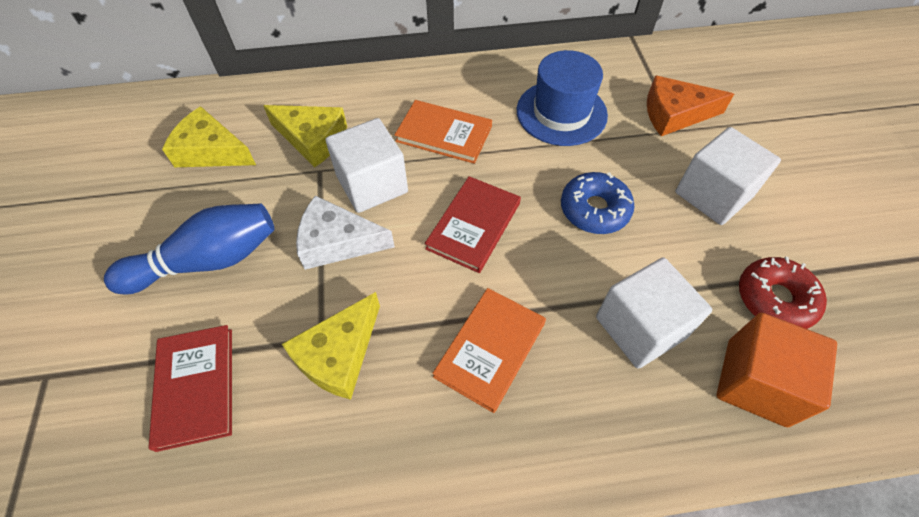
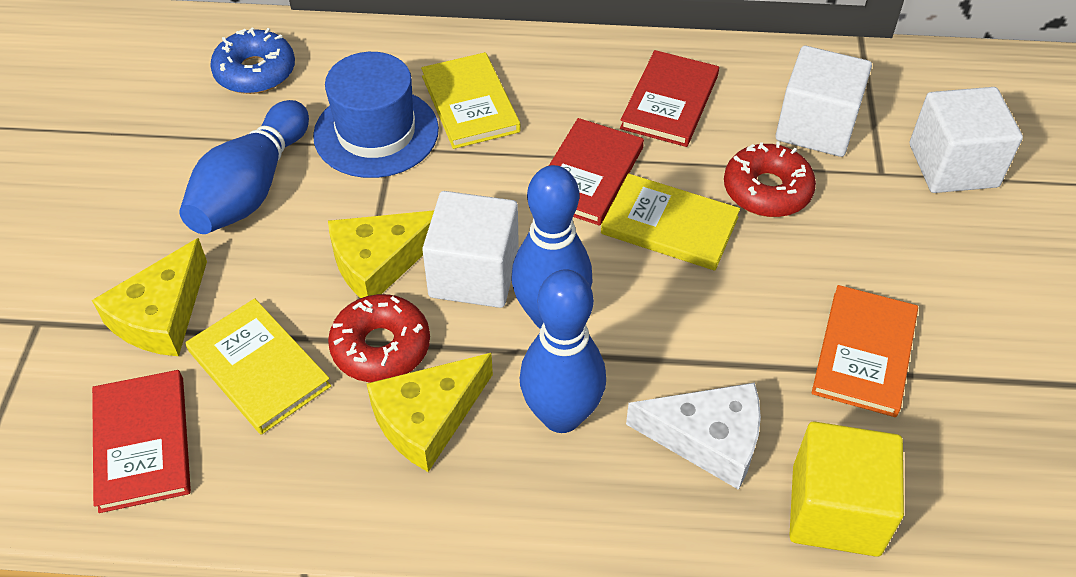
blue bowling pin: 1 -> 3
orange book: 2 -> 1
orange cheese: 1 -> 0
orange cube: 1 -> 0
red book: 2 -> 3
red donut: 1 -> 2
yellow book: 0 -> 3
yellow cube: 0 -> 1

